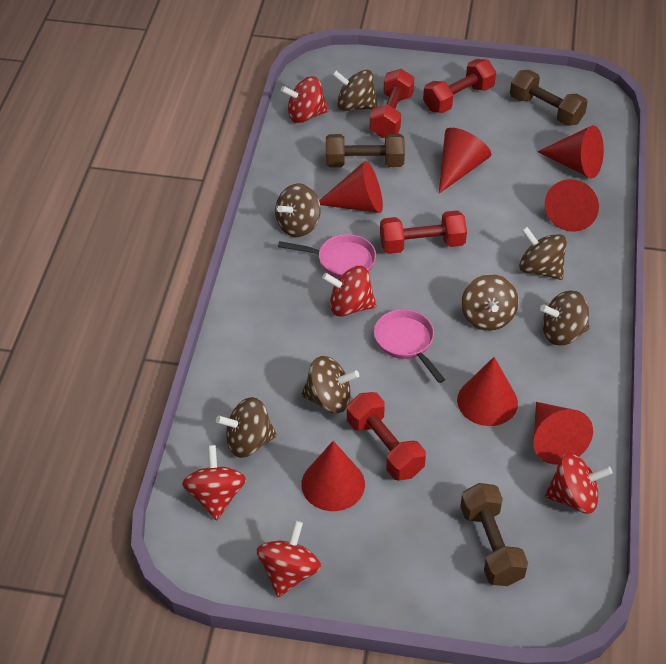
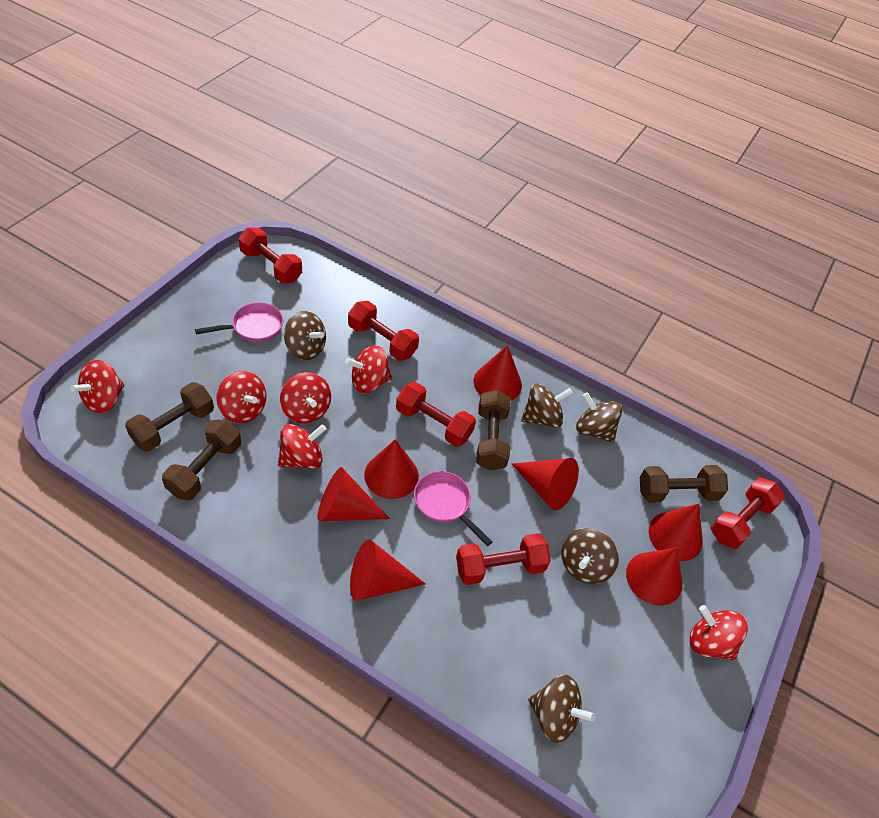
brown dumbbell: 3 -> 4
brown spinning top: 7 -> 5
red dumbbell: 4 -> 5
red spinning top: 5 -> 6

